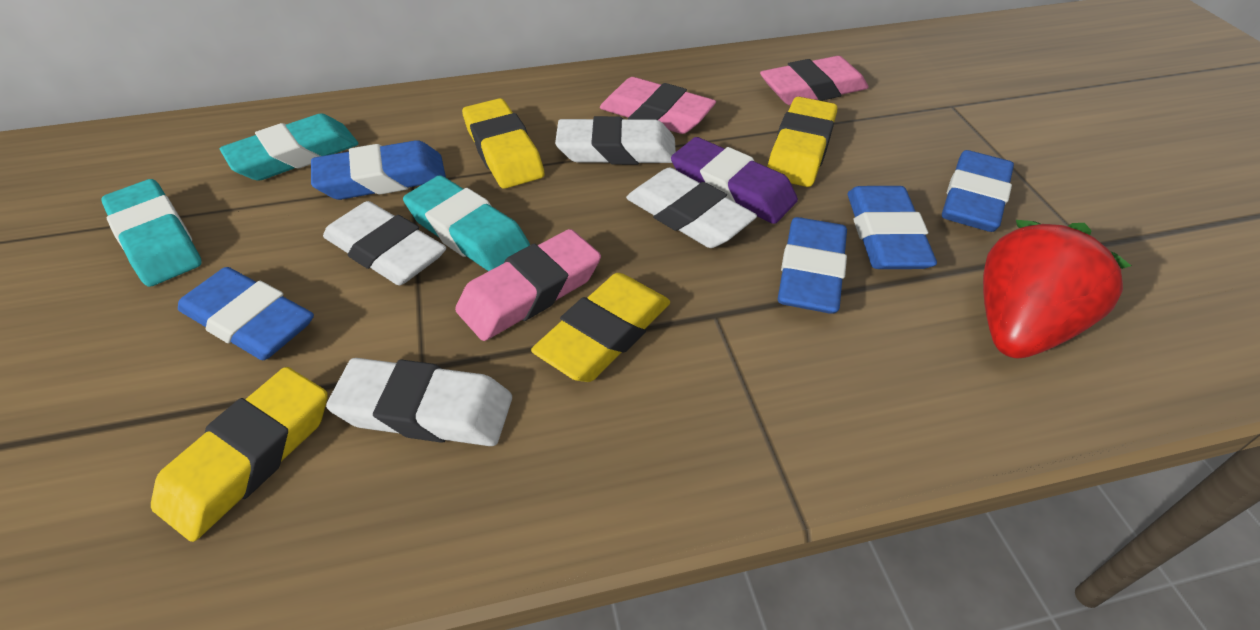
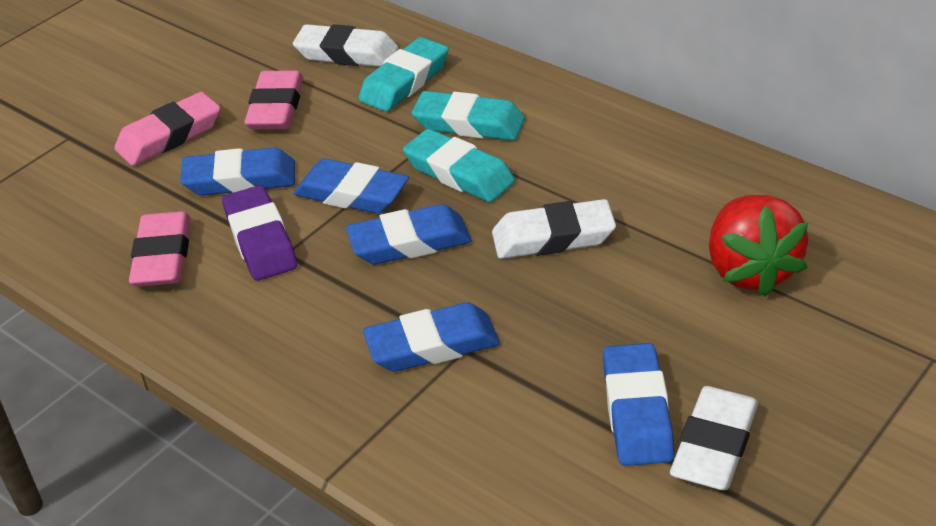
white eraser: 4 -> 3
yellow eraser: 4 -> 0

